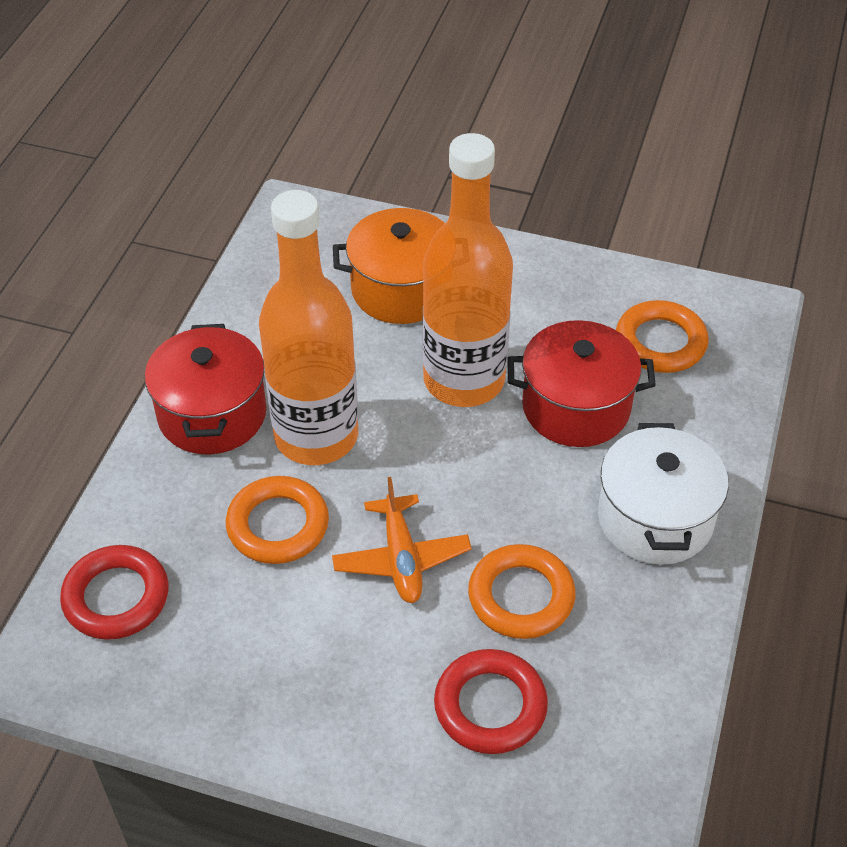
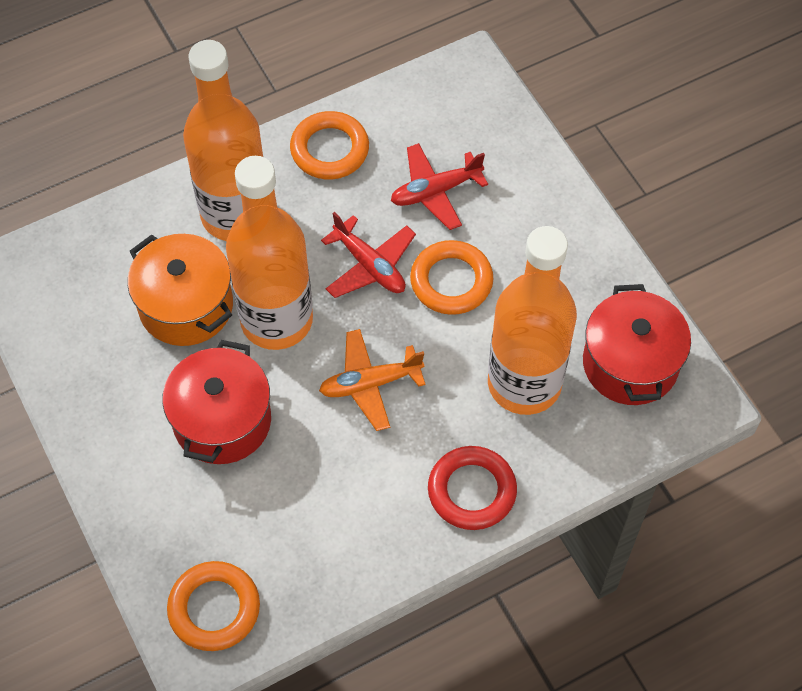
orange bottle: 2 -> 3
red plane: 0 -> 2
red ring: 2 -> 1
white pot: 1 -> 0

